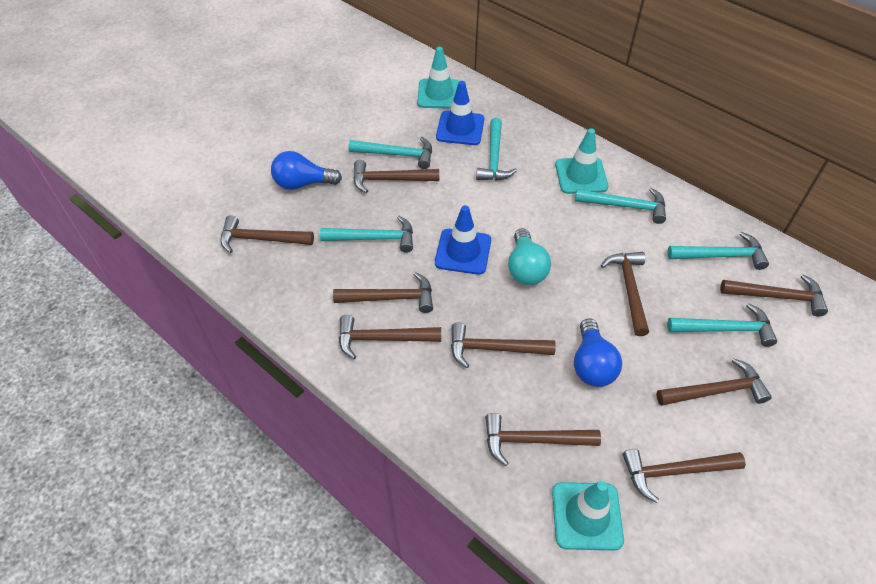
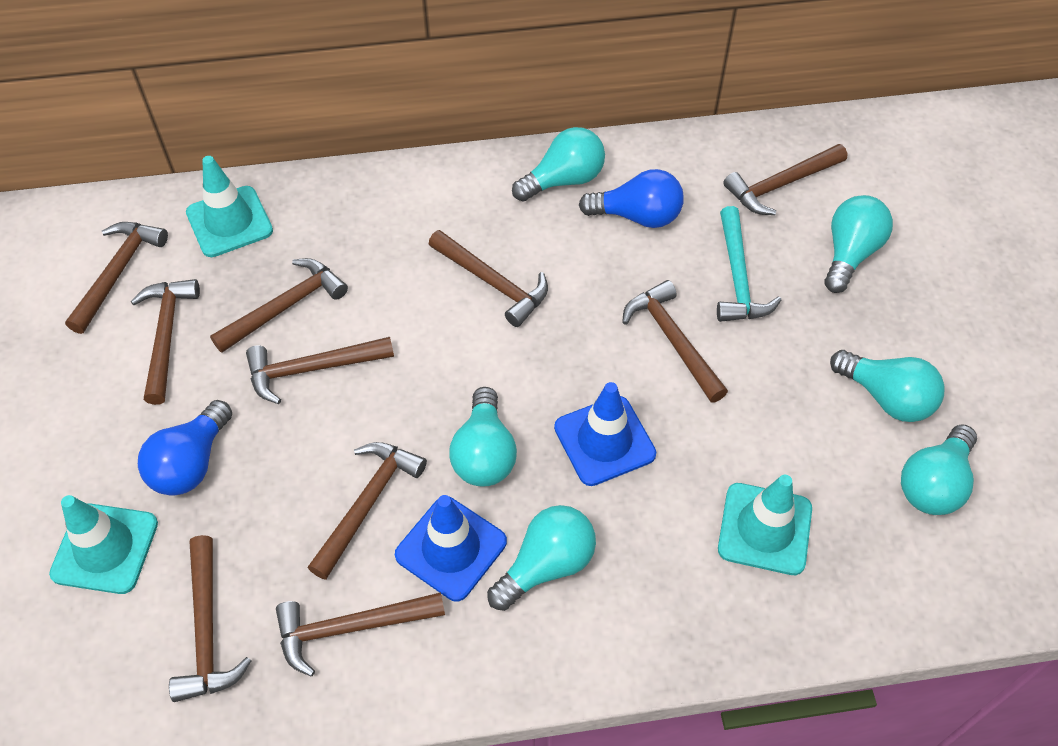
turquoise hammer: 6 -> 1
turquoise light bulb: 1 -> 6

